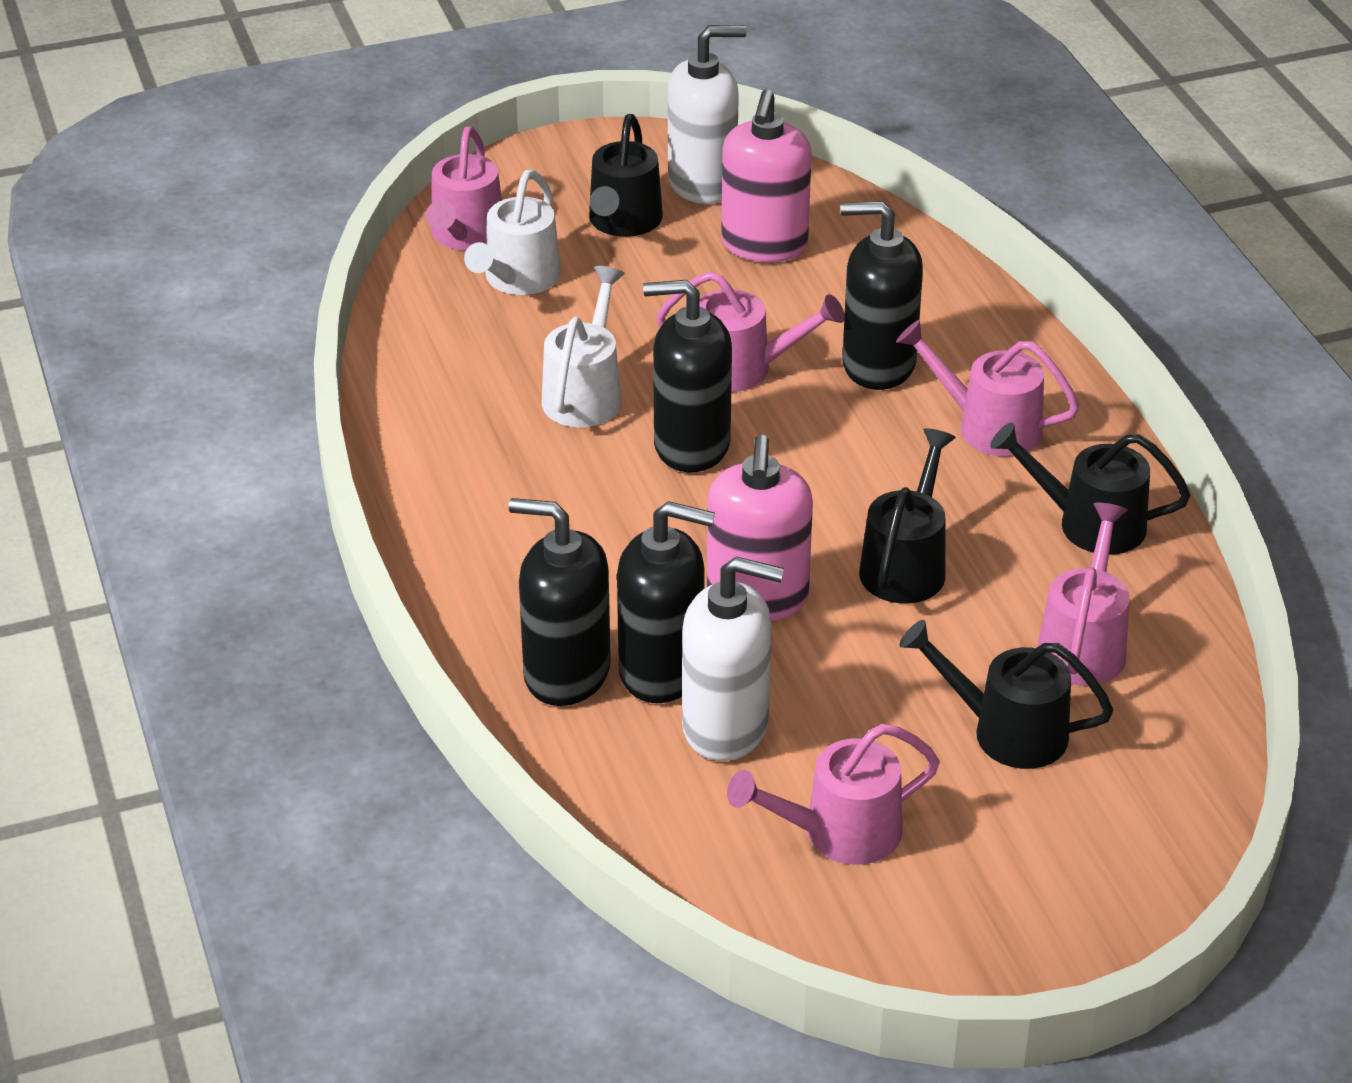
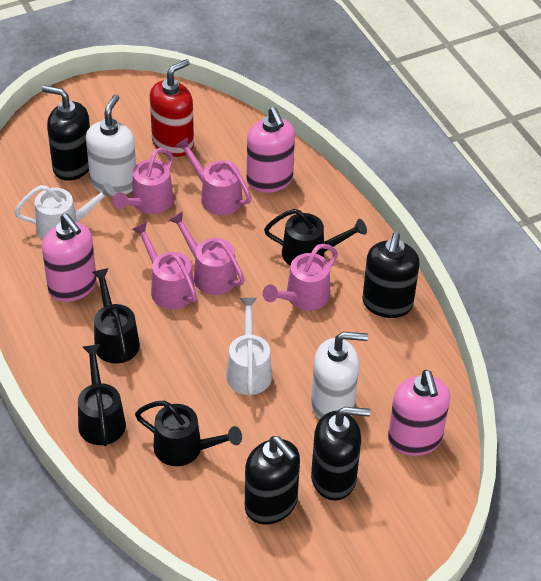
pink soap dispenser: 2 -> 3
red soap dispenser: 0 -> 1

